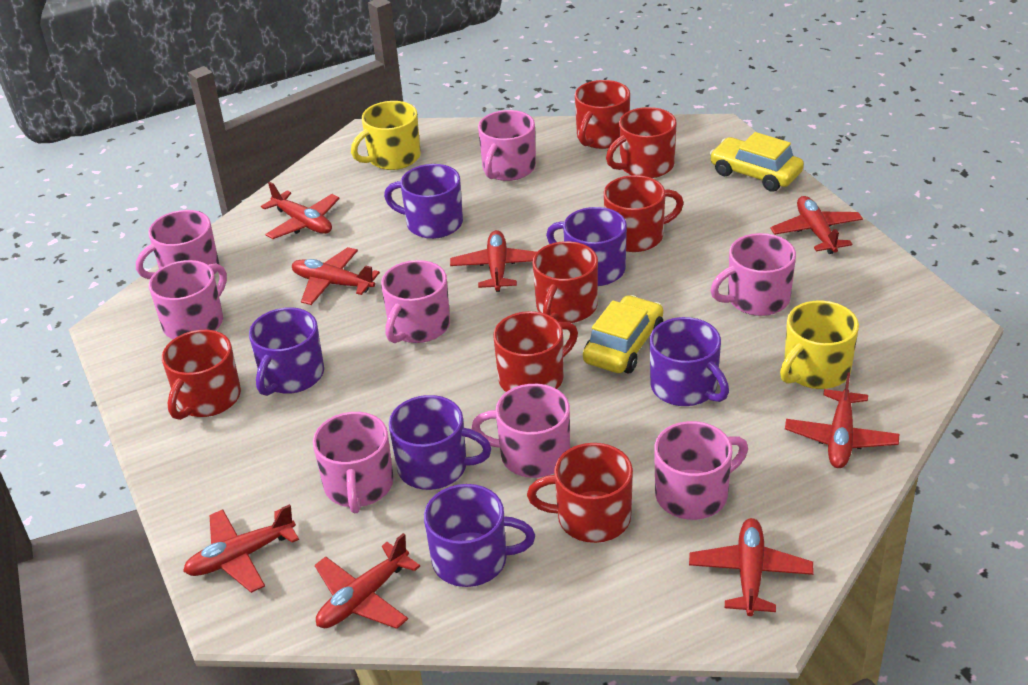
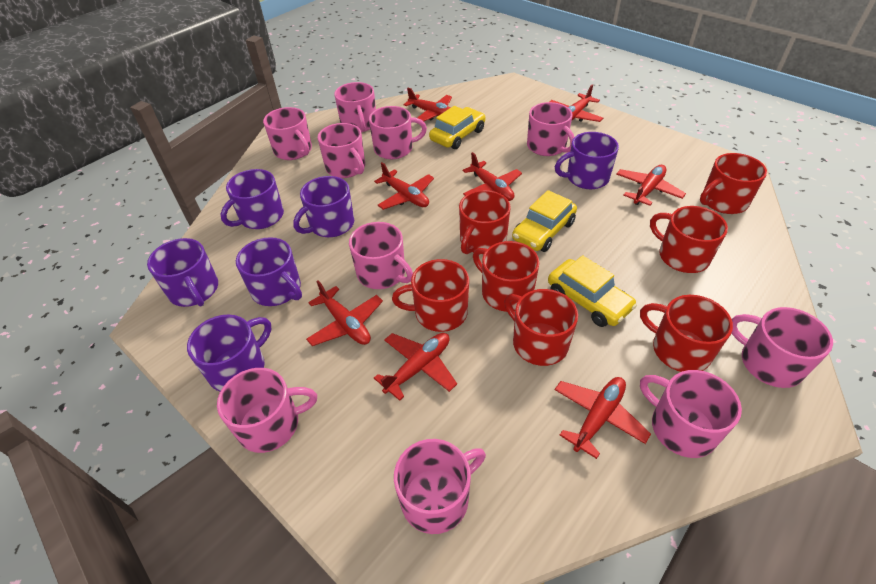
pink mug: 8 -> 10
yellow car: 2 -> 3
yellow mug: 2 -> 0

